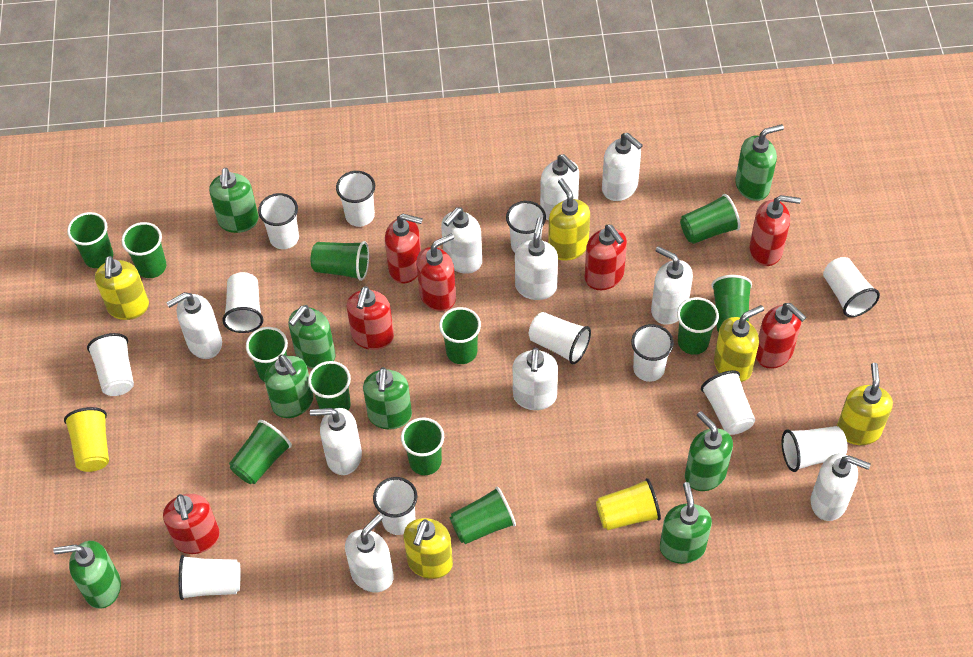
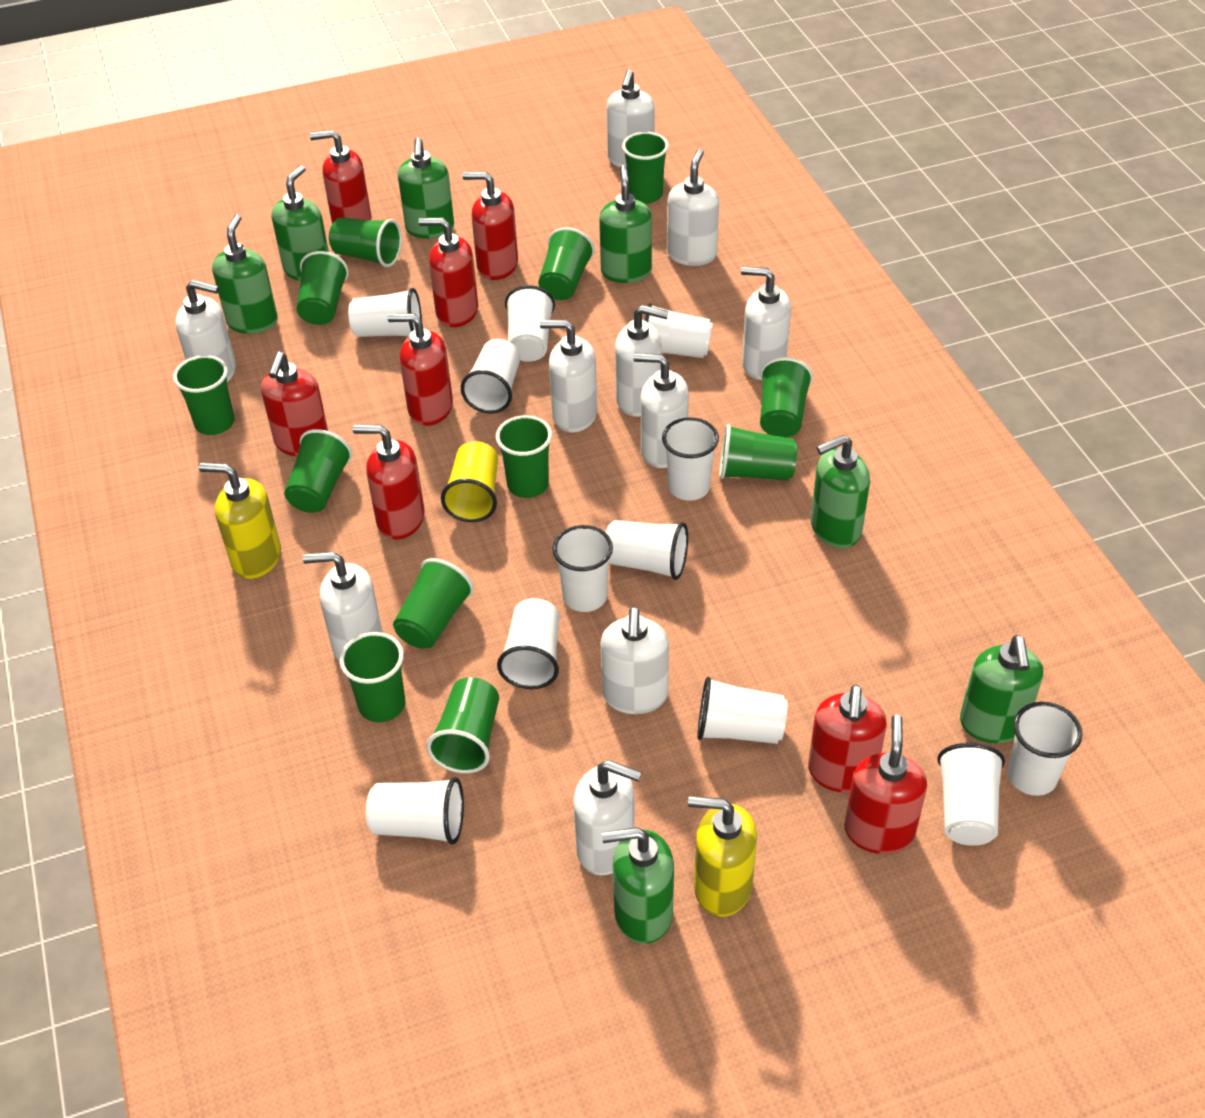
green soap dispenser: 8 -> 7
red soap dispenser: 7 -> 8
yellow cup: 2 -> 1
yellow soap dispenser: 5 -> 2

